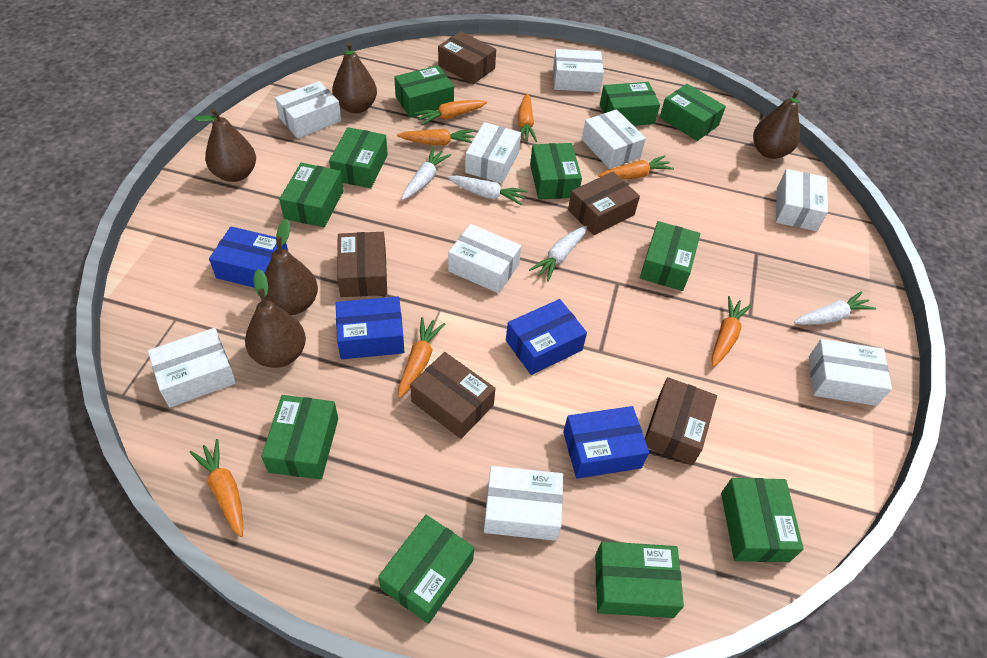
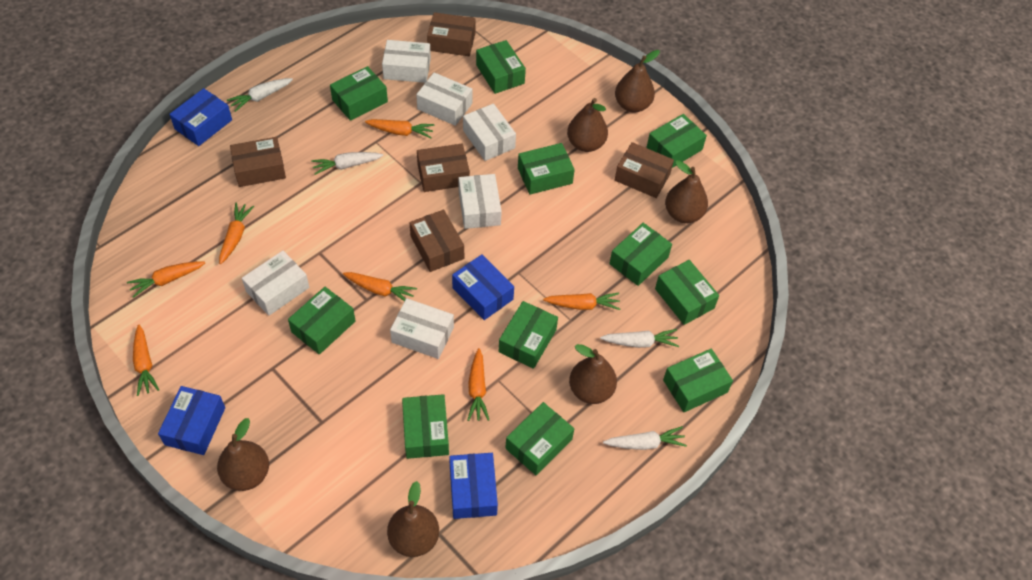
brown pear: 5 -> 6
white box: 9 -> 6

